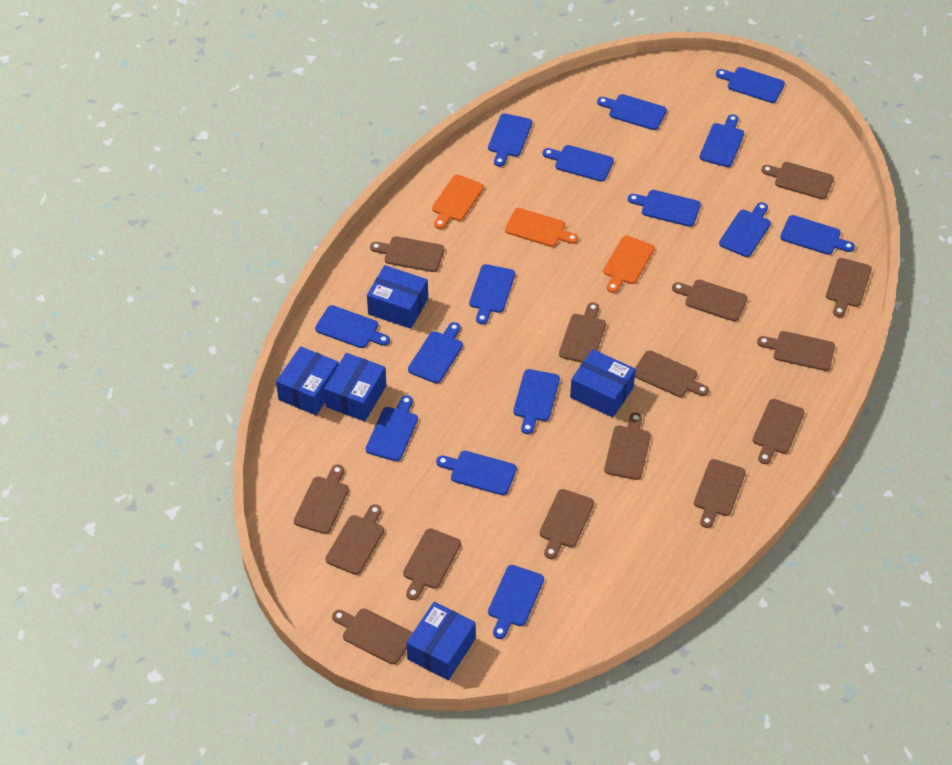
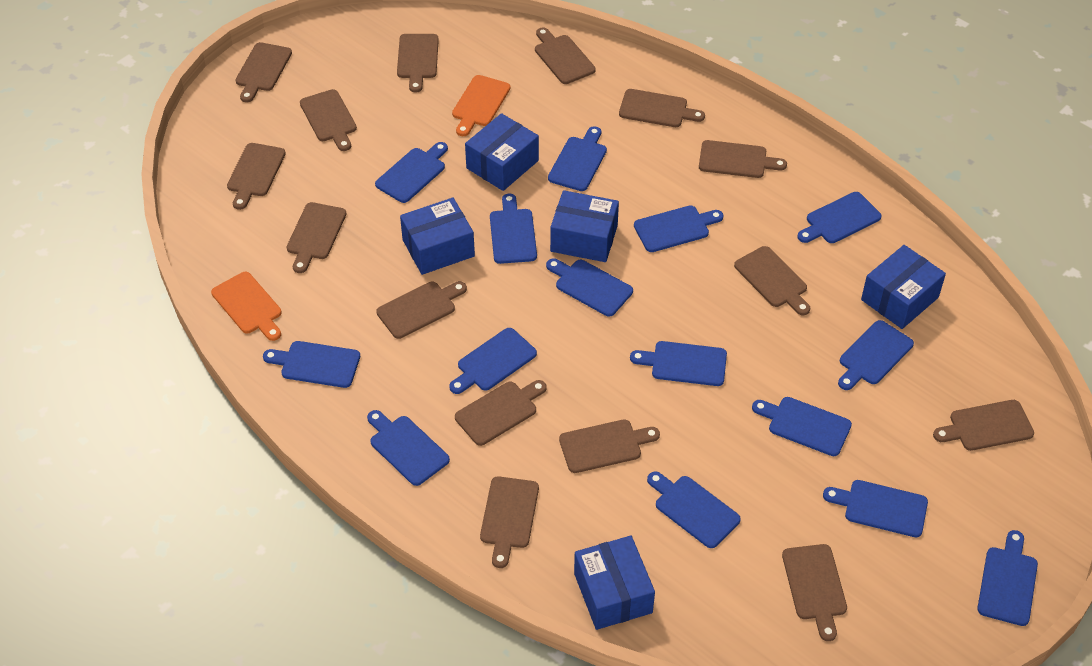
orange cutting board: 3 -> 2

